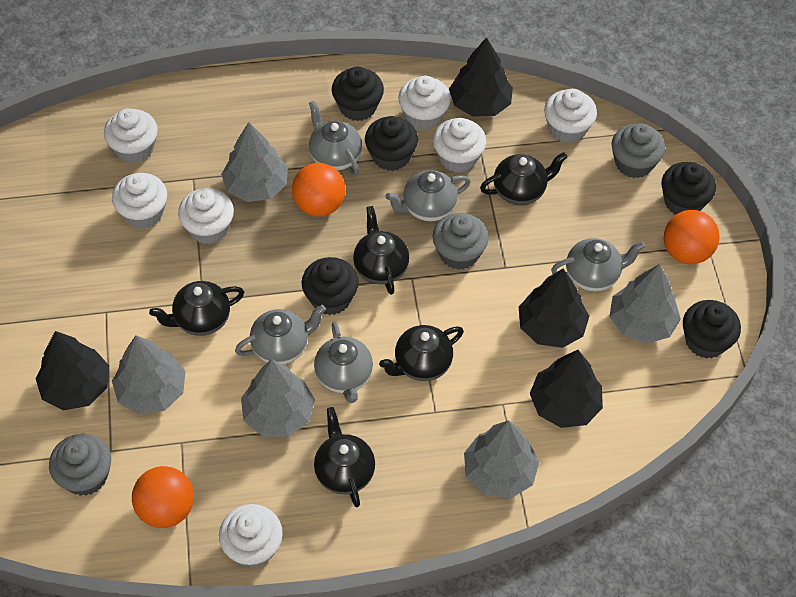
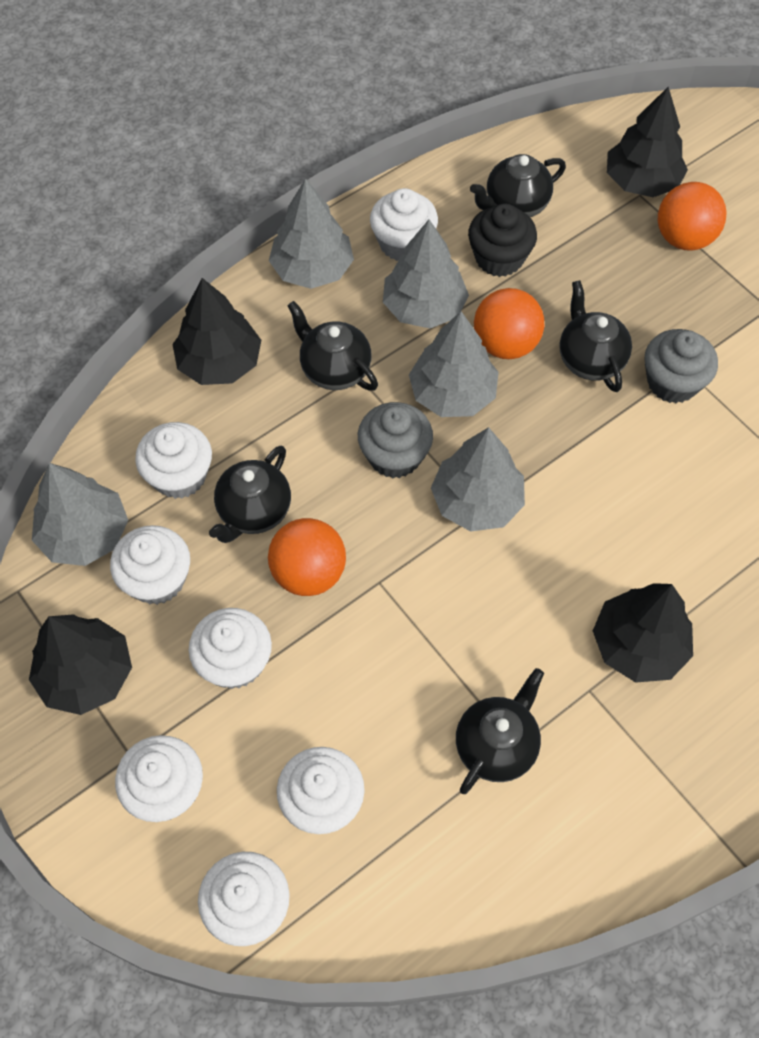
black cupcake: 5 -> 1
grey cupcake: 3 -> 2
grey teapot: 5 -> 0

